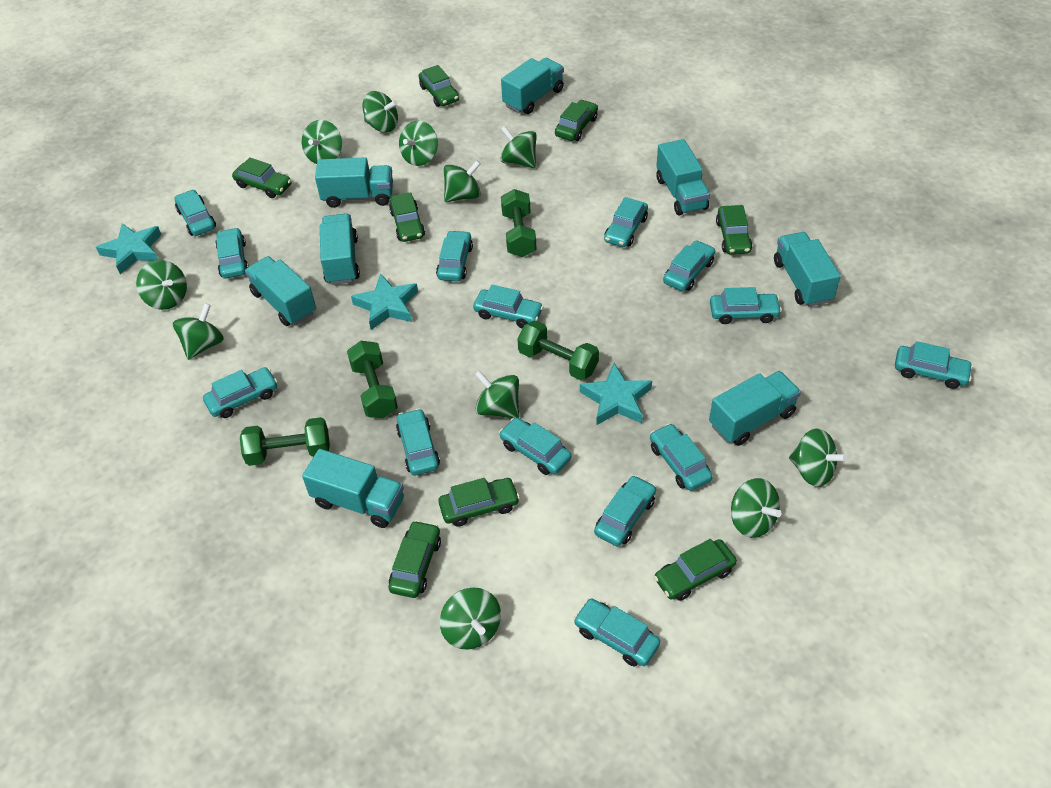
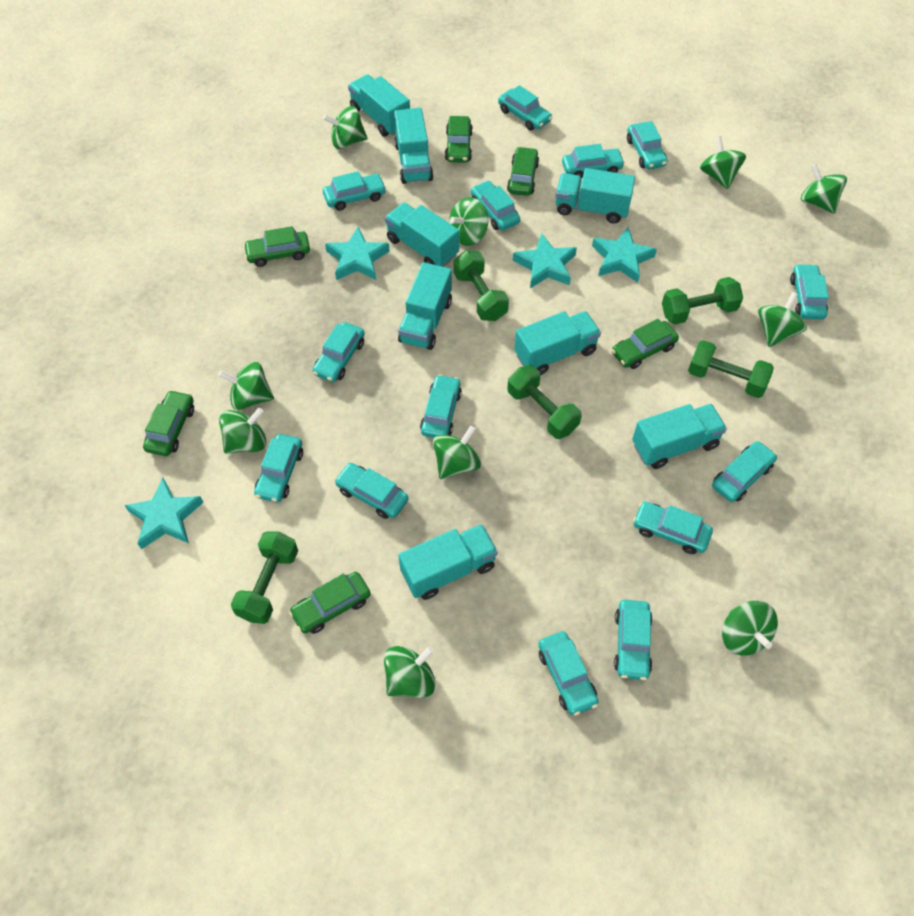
green car: 8 -> 6
green dumbbell: 4 -> 5
green spinning top: 11 -> 10
turquoise star: 3 -> 4

